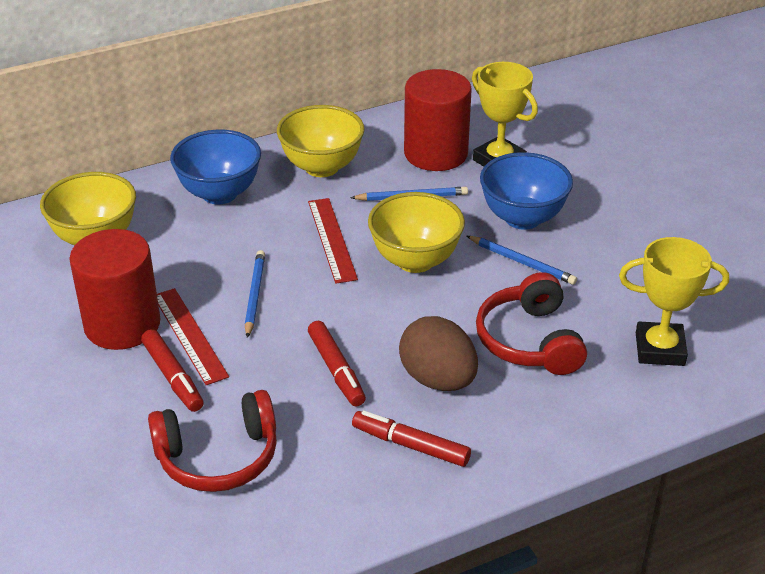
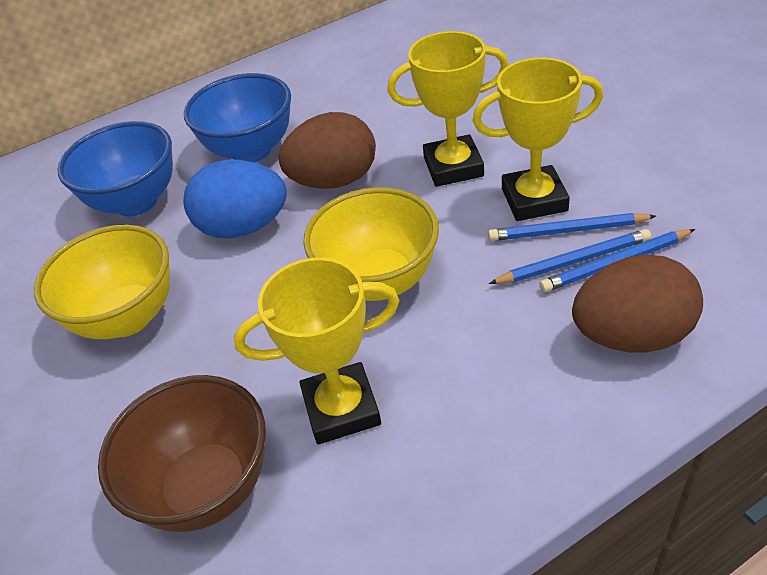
blue egg: 0 -> 1
brown bowl: 0 -> 1
brown egg: 1 -> 2
red cylinder: 2 -> 0
red headphones: 2 -> 0
red marker: 3 -> 0
red ruler: 2 -> 0
yellow bowl: 3 -> 2
yellow trophy: 2 -> 3

